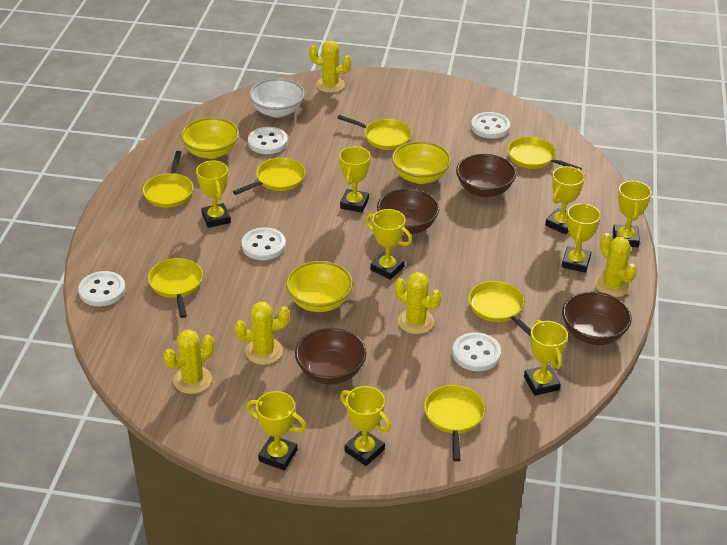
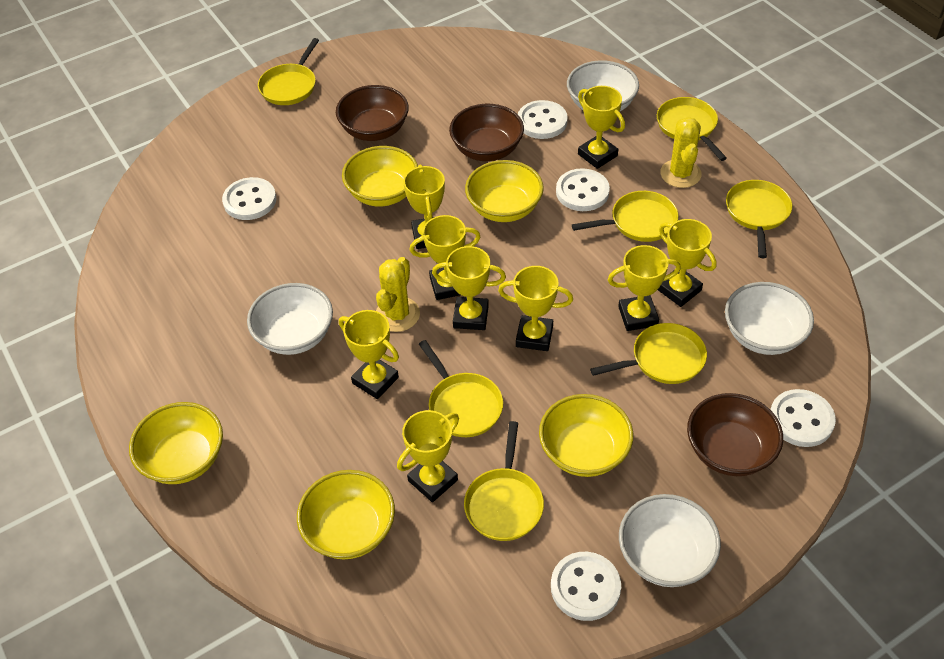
brown bowl: 4 -> 3
white bowl: 1 -> 4
yellow bowl: 3 -> 5
yellow cactus: 5 -> 2

